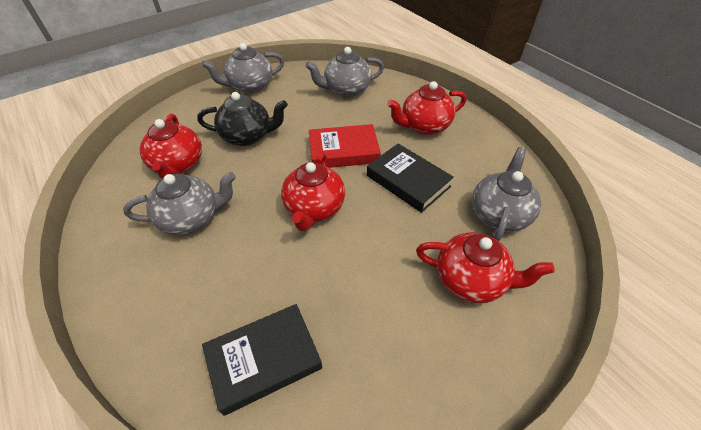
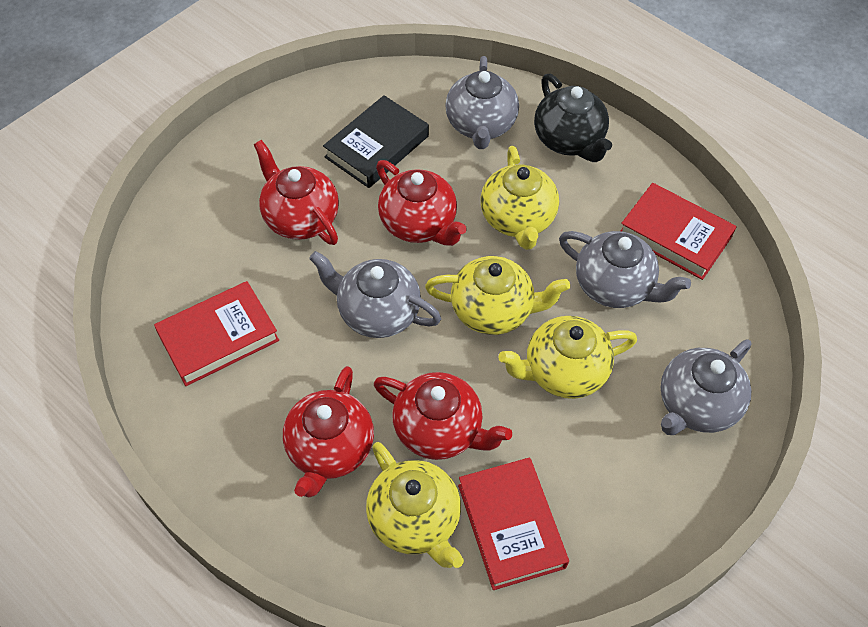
black book: 2 -> 1
red book: 1 -> 3
yellow teapot: 0 -> 4

